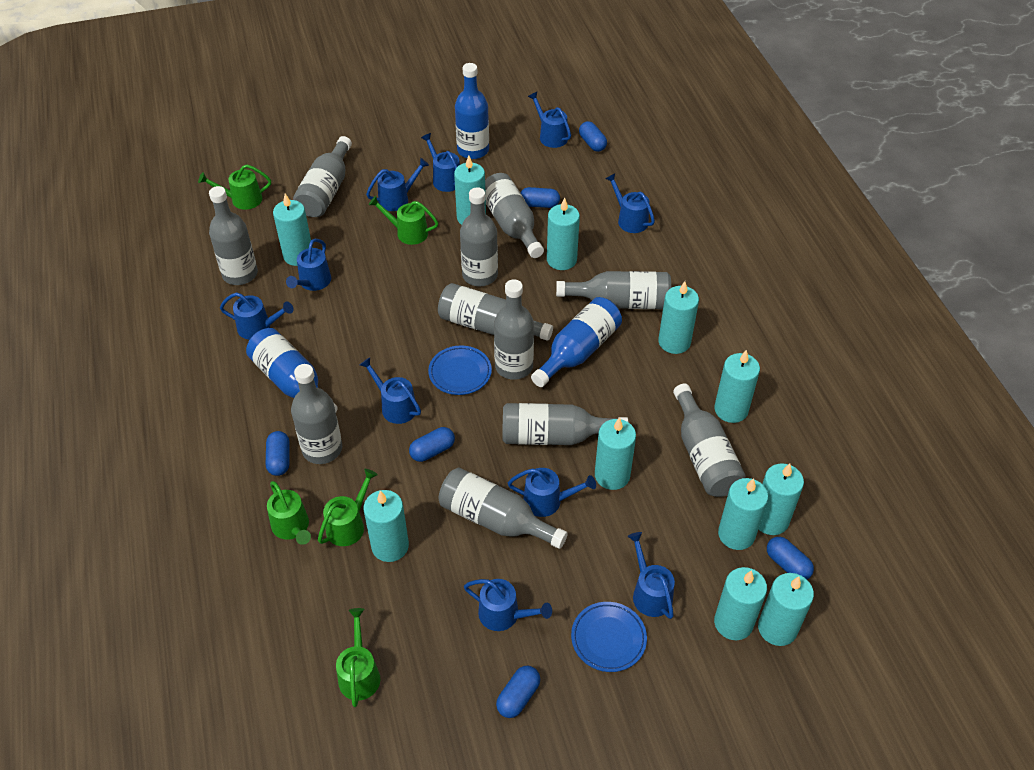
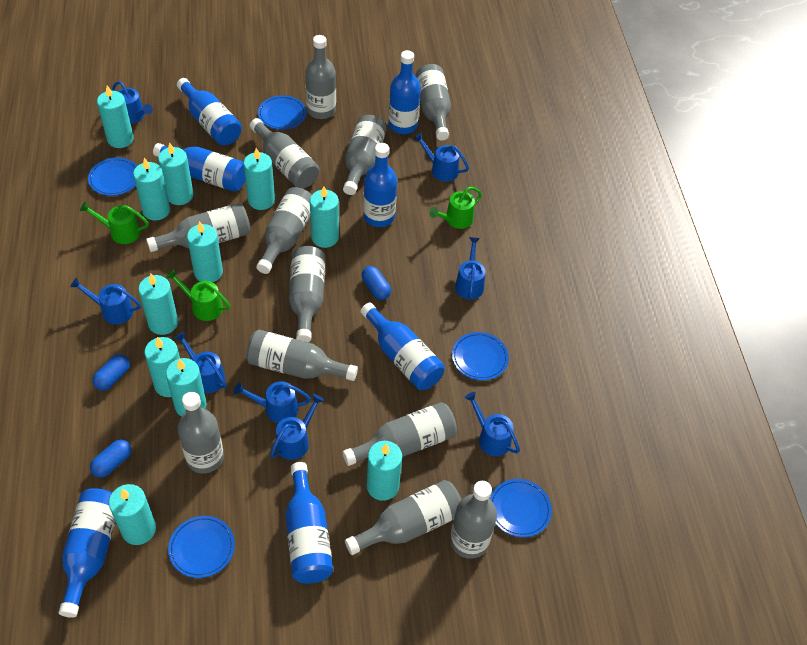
blue bottle: 3 -> 7
blue capsule: 6 -> 3
blue plate: 2 -> 5
blue watering can: 10 -> 8
green watering can: 5 -> 3
grey bottle: 11 -> 12

